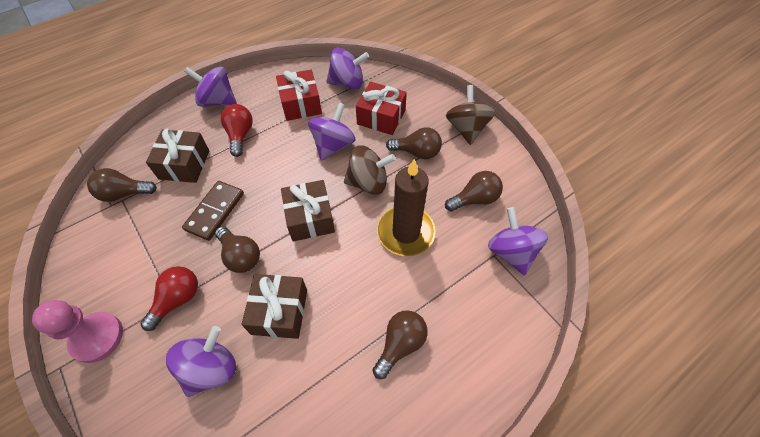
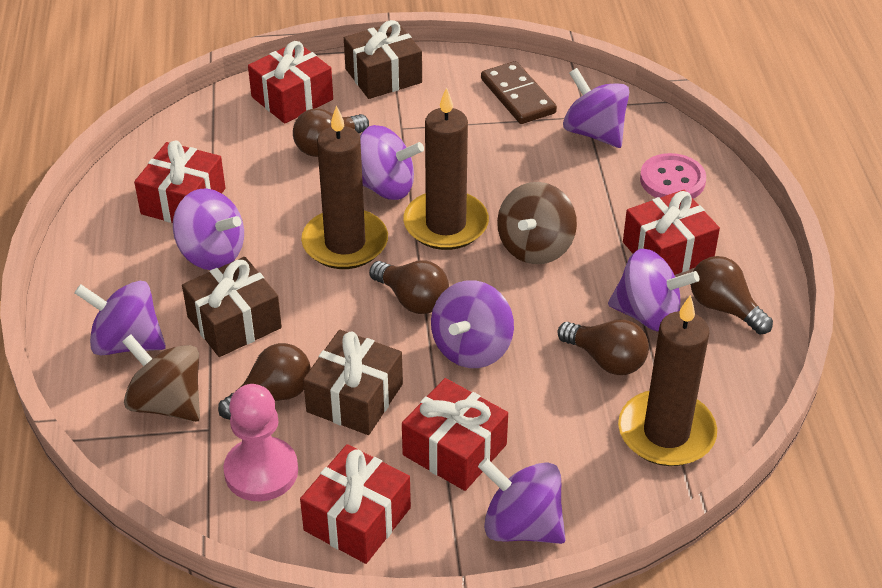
brown candle: 1 -> 3
pink button: 0 -> 1
purple spinning top: 5 -> 7
red gift: 2 -> 5
red light bulb: 2 -> 0

